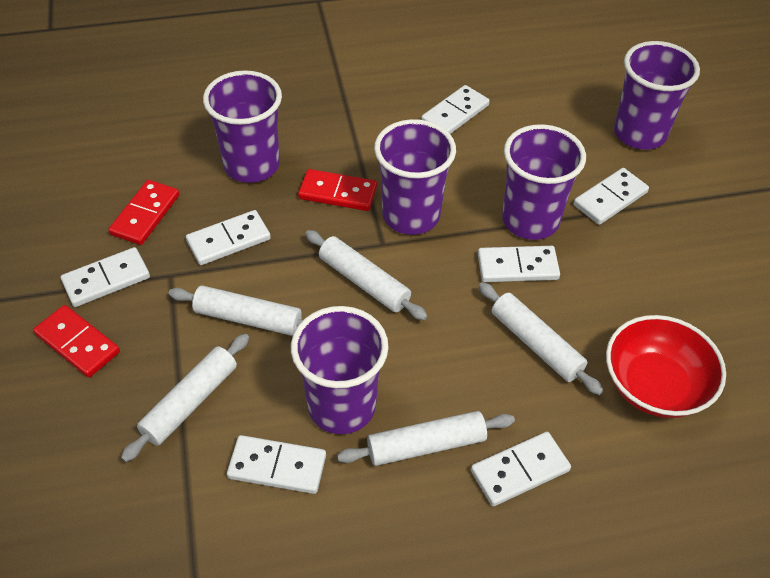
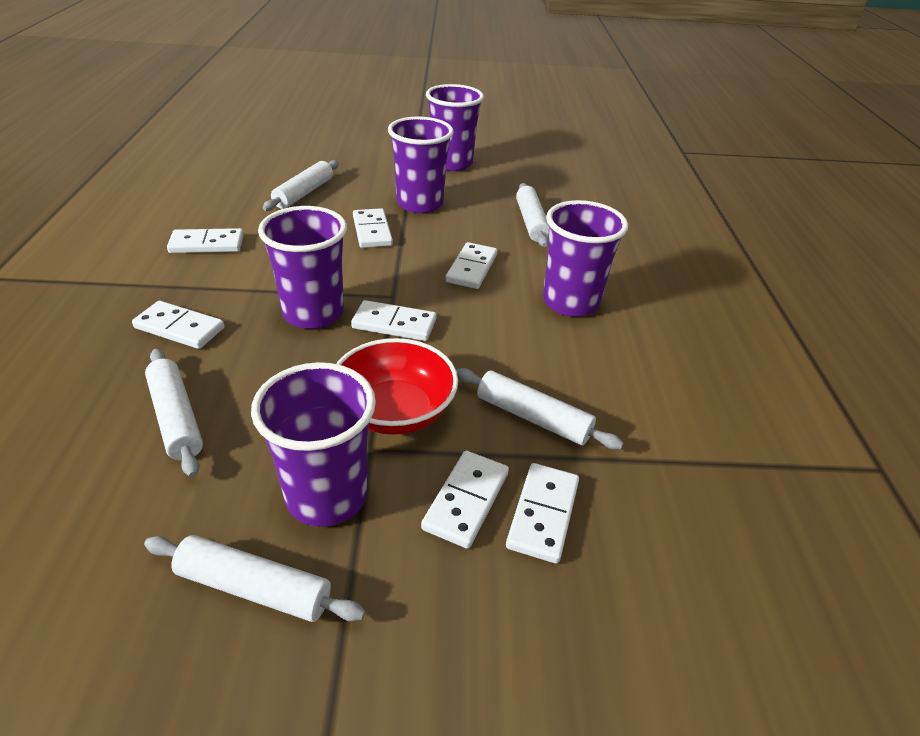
red domino: 3 -> 0

